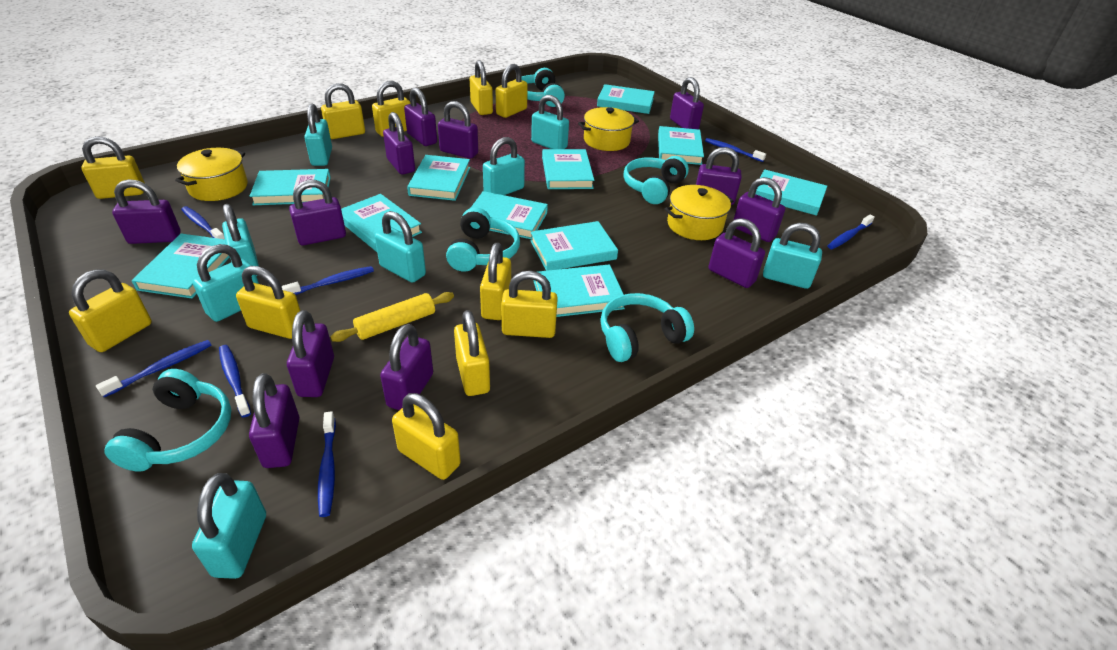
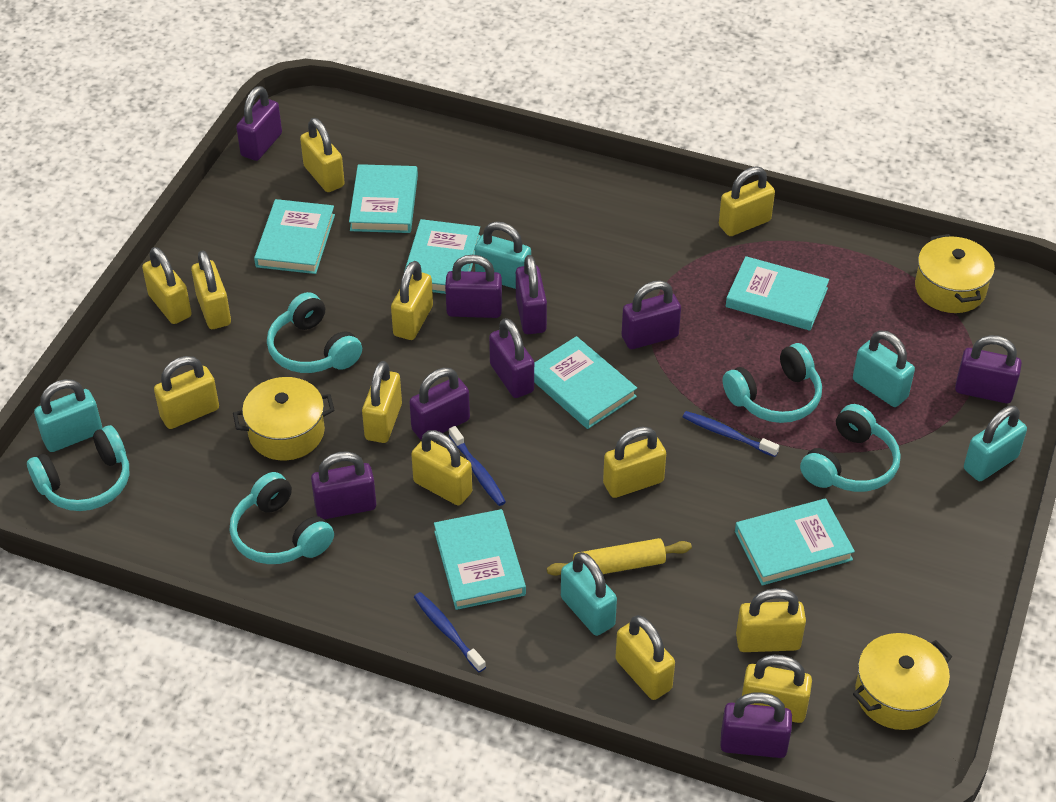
blue toothbrush: 7 -> 3
purple padlock: 12 -> 9
turquoise book: 11 -> 7
turquoise padlock: 8 -> 5
yellow padlock: 11 -> 12

